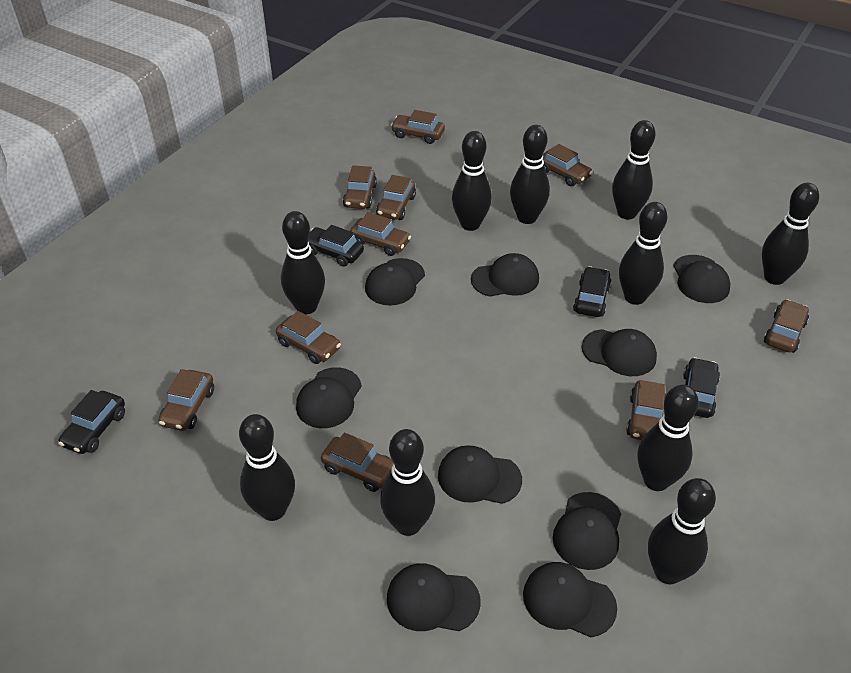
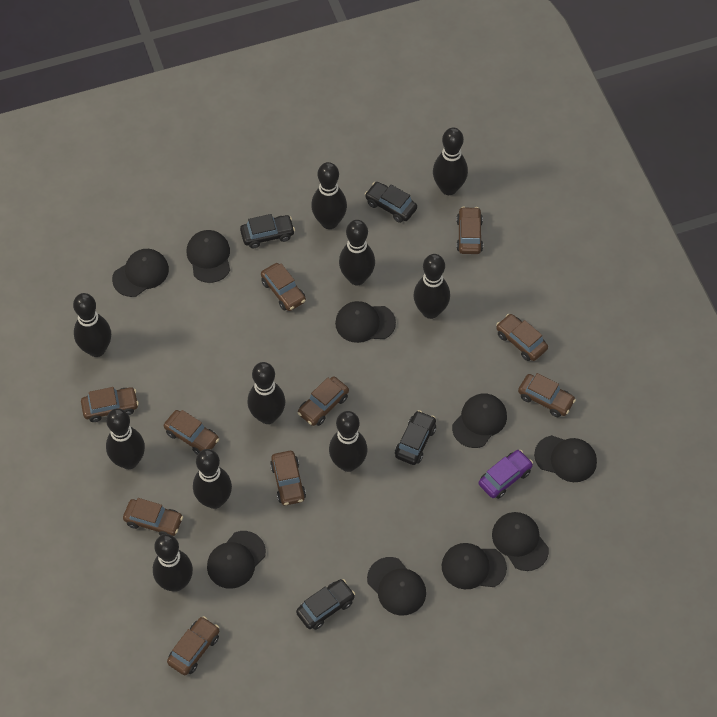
purple car: 0 -> 1

